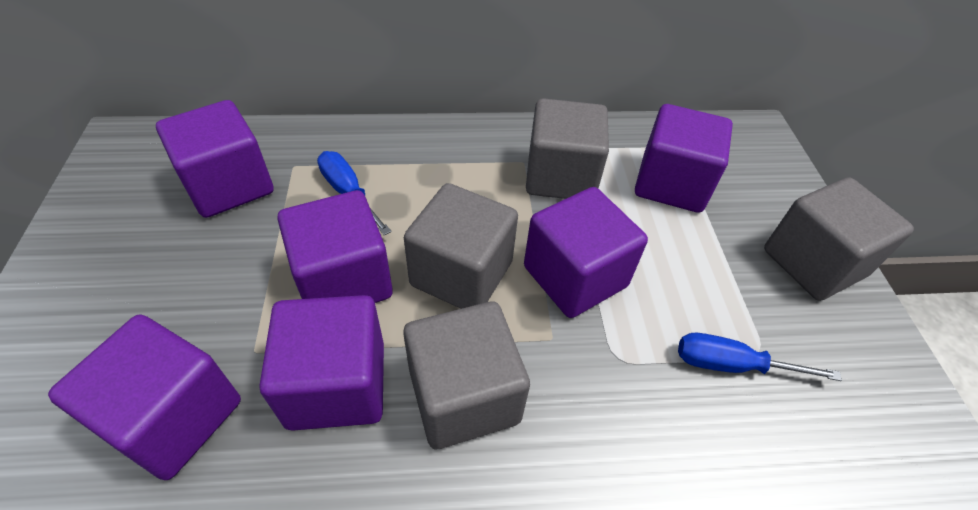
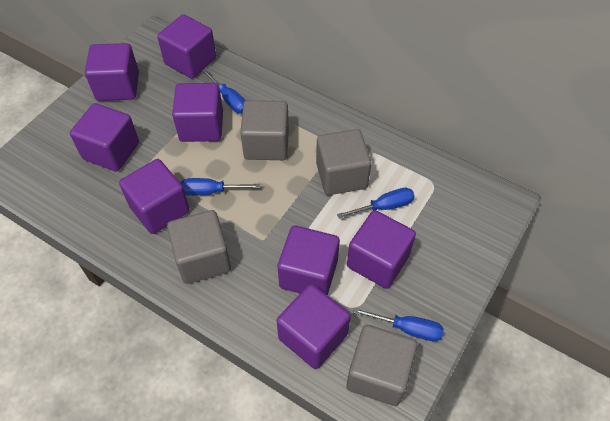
blue screwdriver: 2 -> 4
purple cube: 6 -> 8

